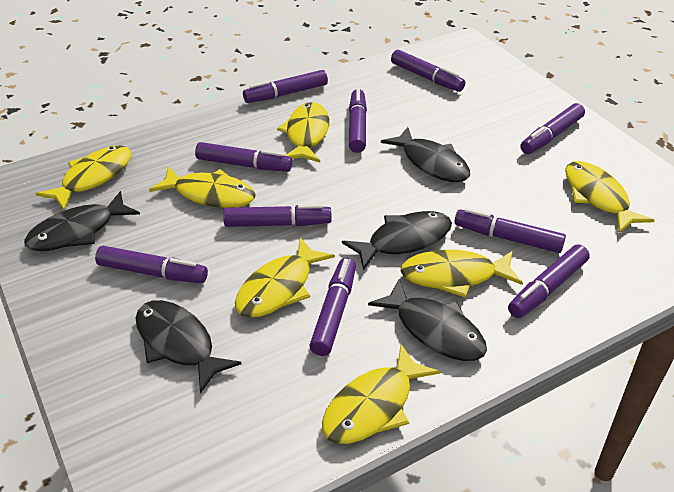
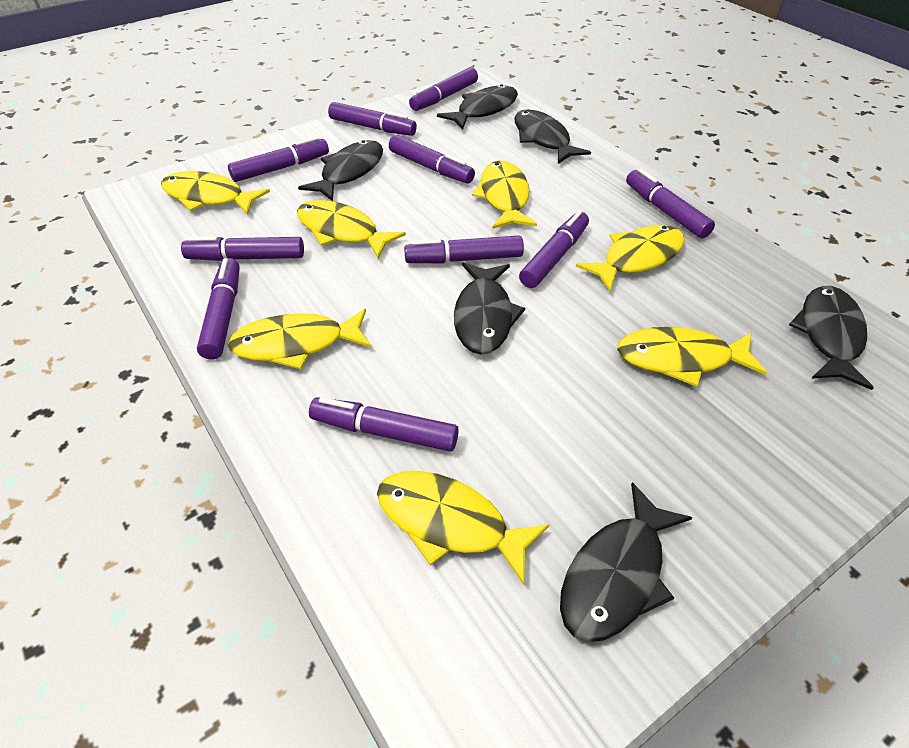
black fish: 5 -> 6

